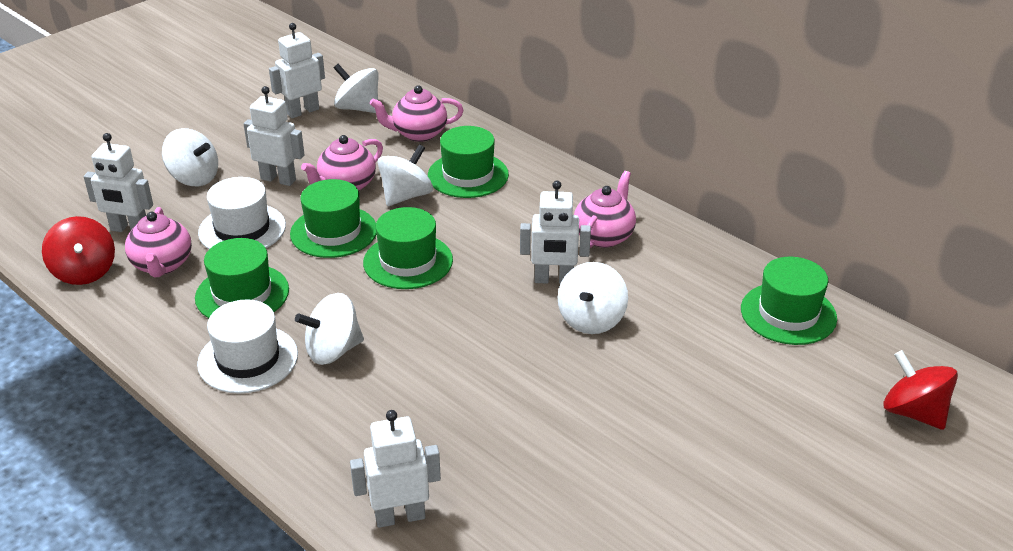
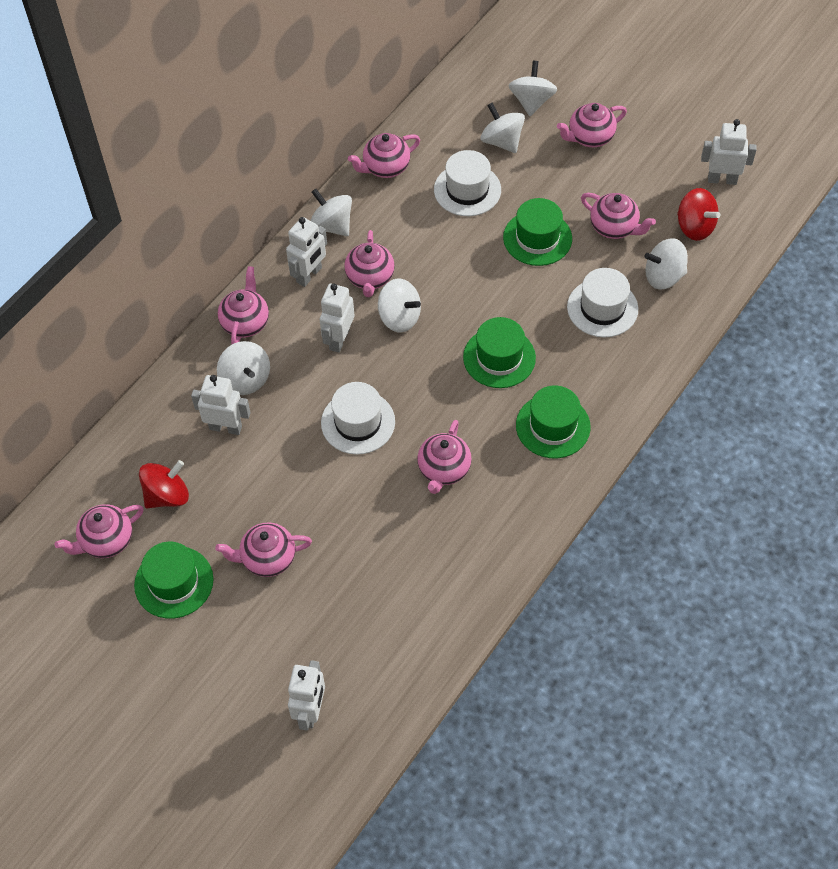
green hat: 5 -> 4
pink teapot: 4 -> 8
white hat: 2 -> 3
white spinning top: 5 -> 6

